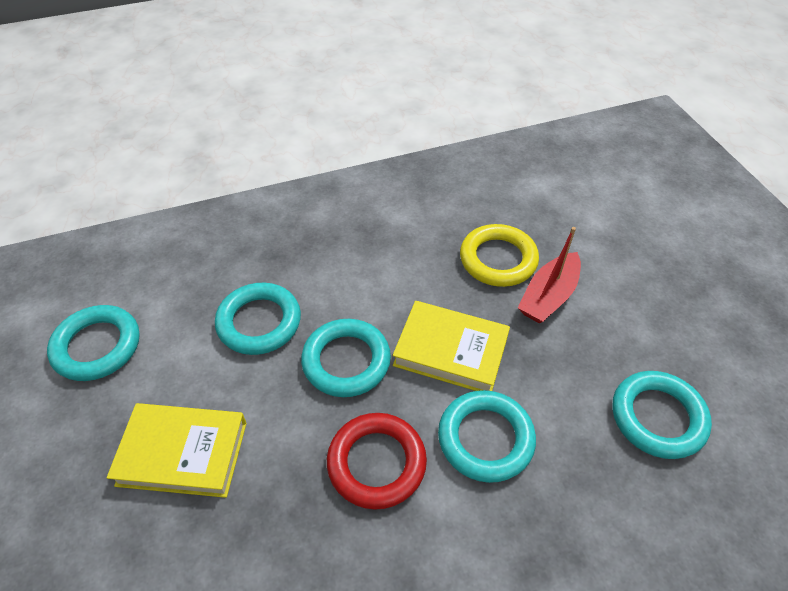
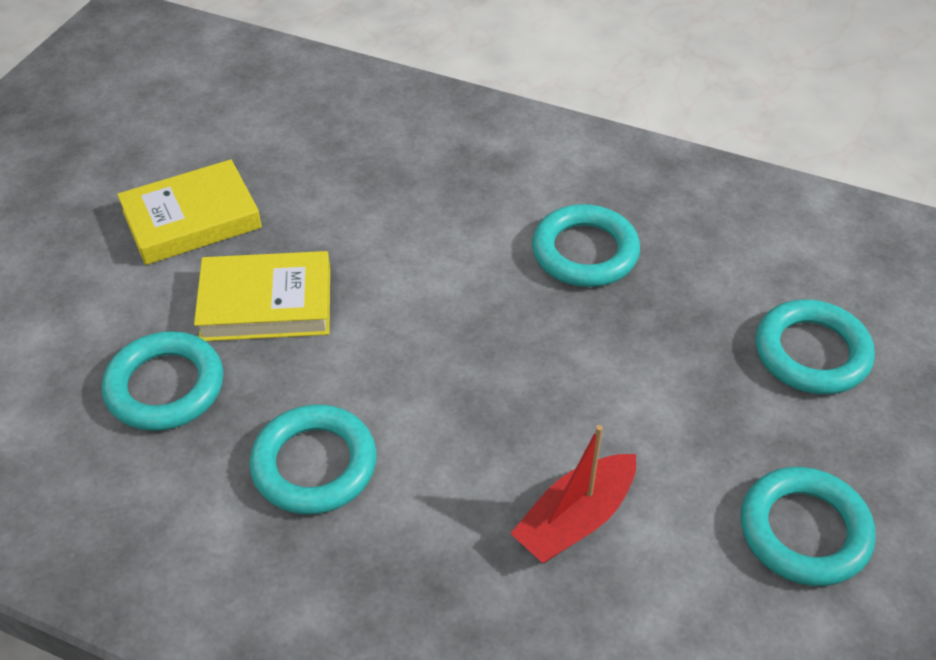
red ring: 1 -> 0
yellow ring: 1 -> 0

